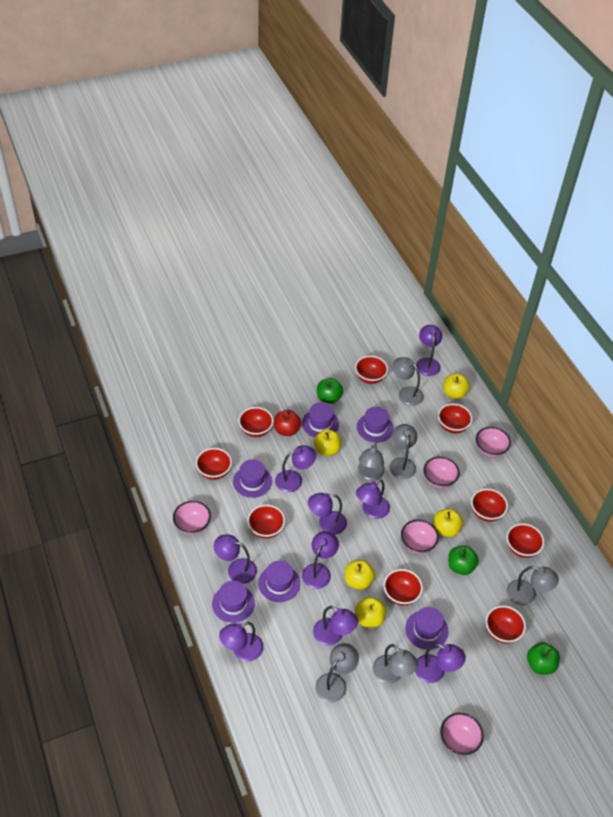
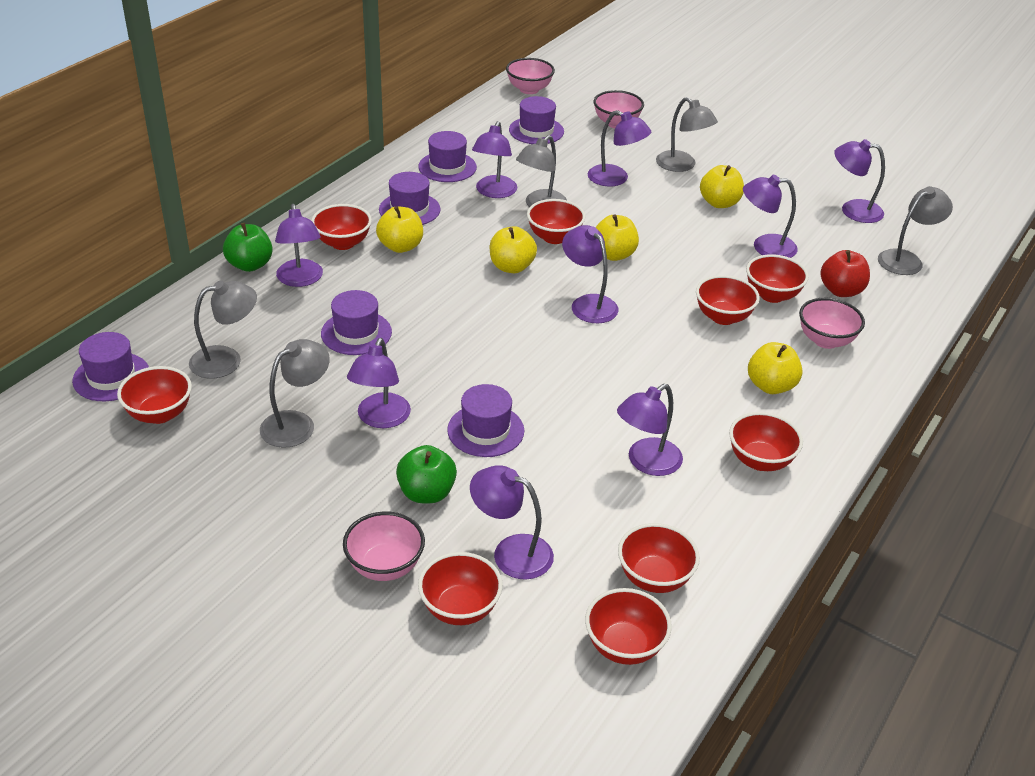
green apple: 3 -> 2
grey lamp: 6 -> 5
pink bowl: 5 -> 4

